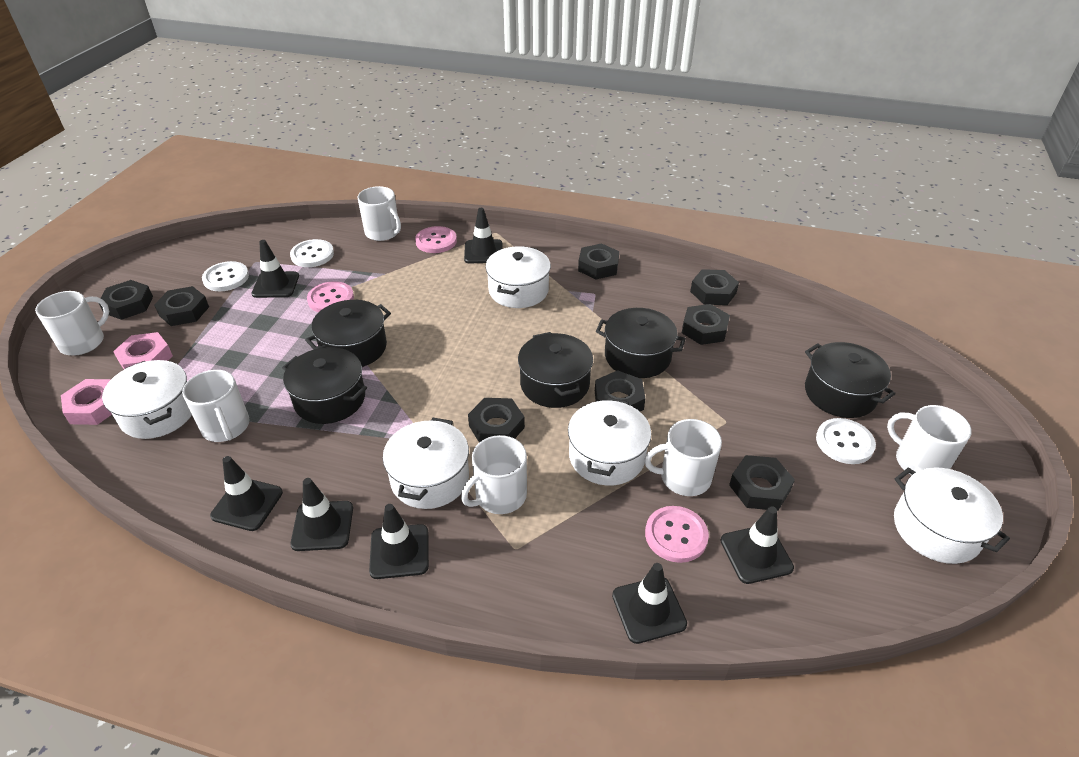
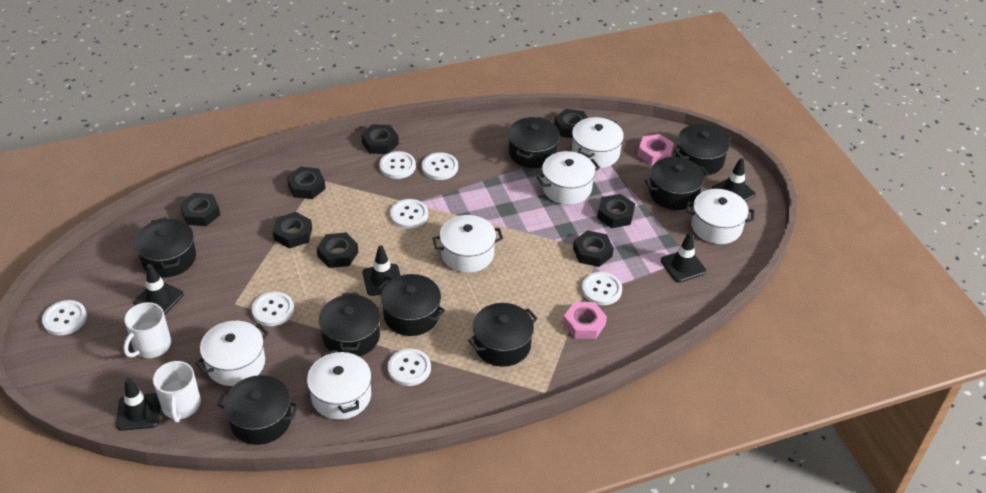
black pot: 5 -> 8
black traffic cone: 7 -> 5
pink button: 3 -> 0
white button: 3 -> 7
white mug: 6 -> 2
white pot: 5 -> 6

